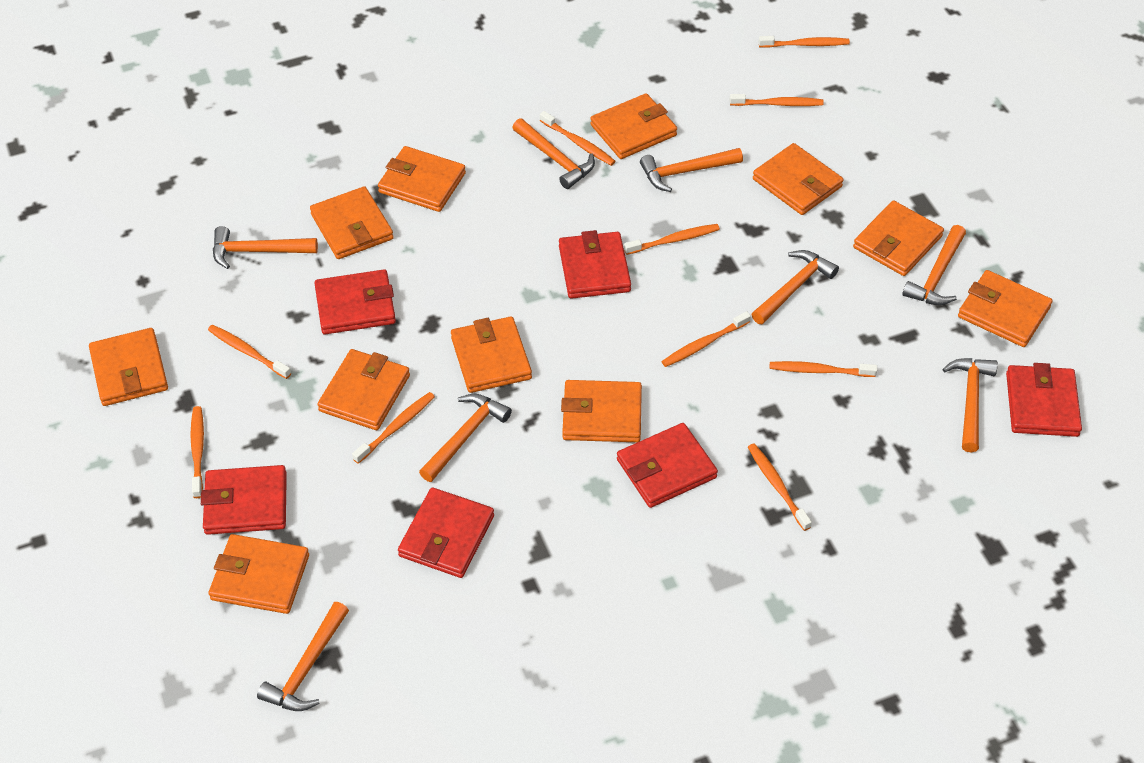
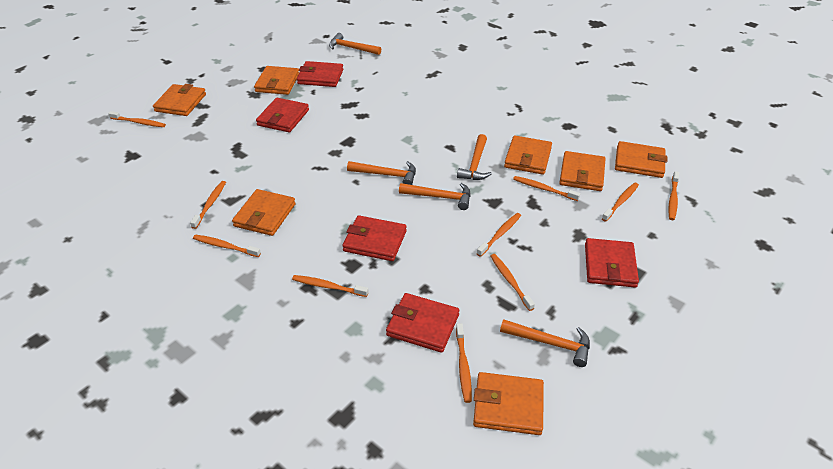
orange hammer: 8 -> 5
orange wallet: 11 -> 7
red wallet: 6 -> 5

